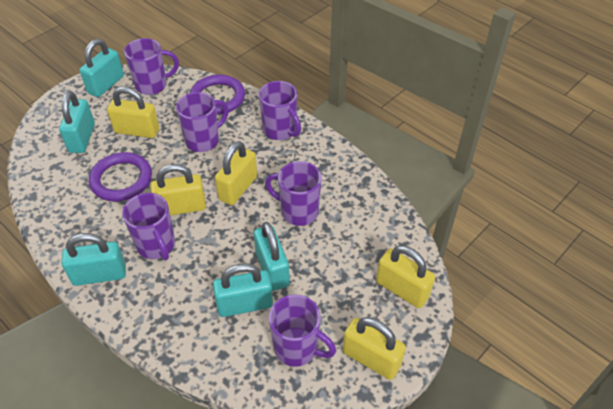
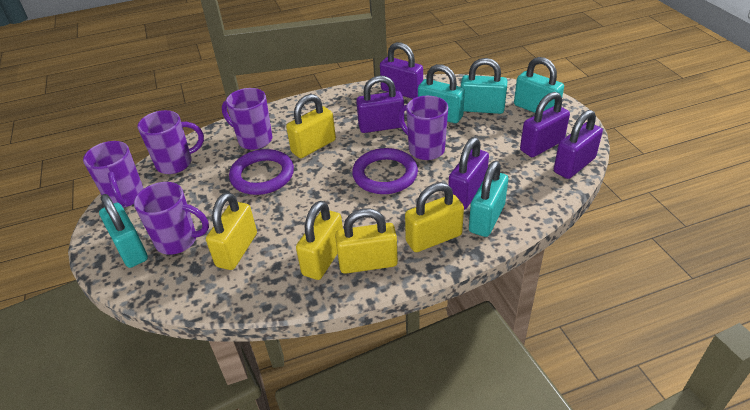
purple mug: 6 -> 5
purple padlock: 0 -> 5

